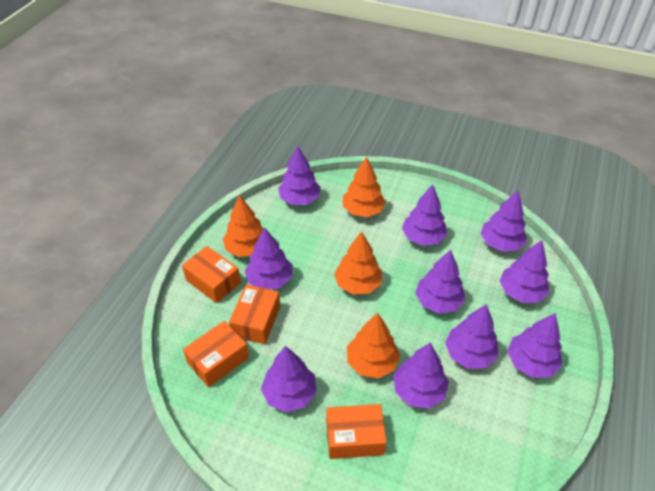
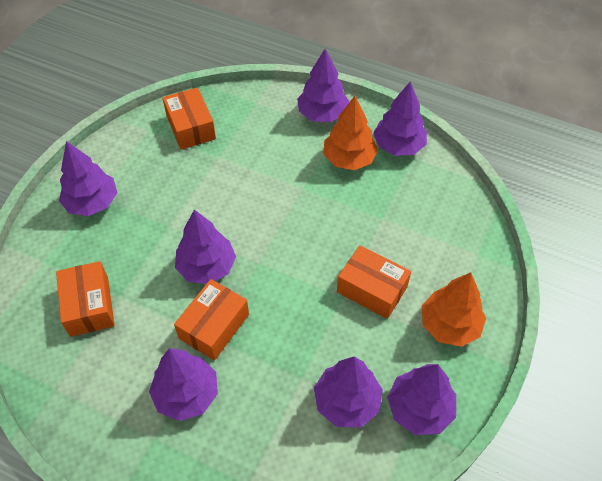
orange tree: 4 -> 2
purple tree: 10 -> 7

